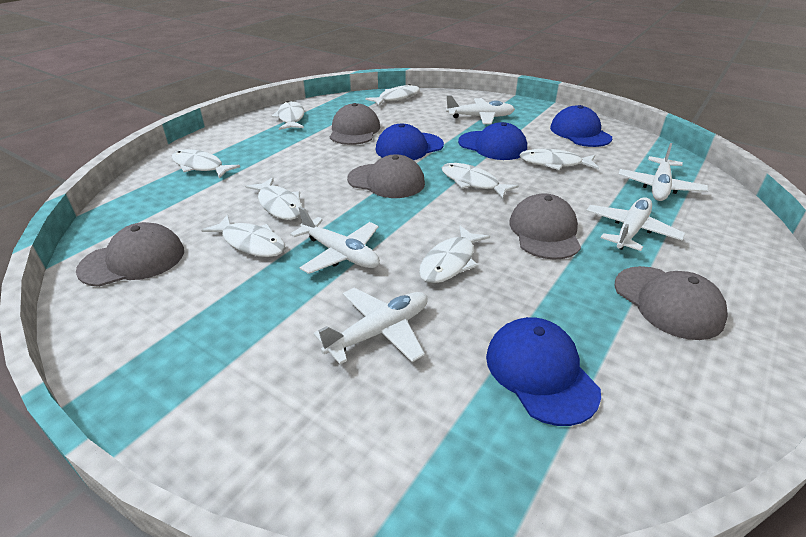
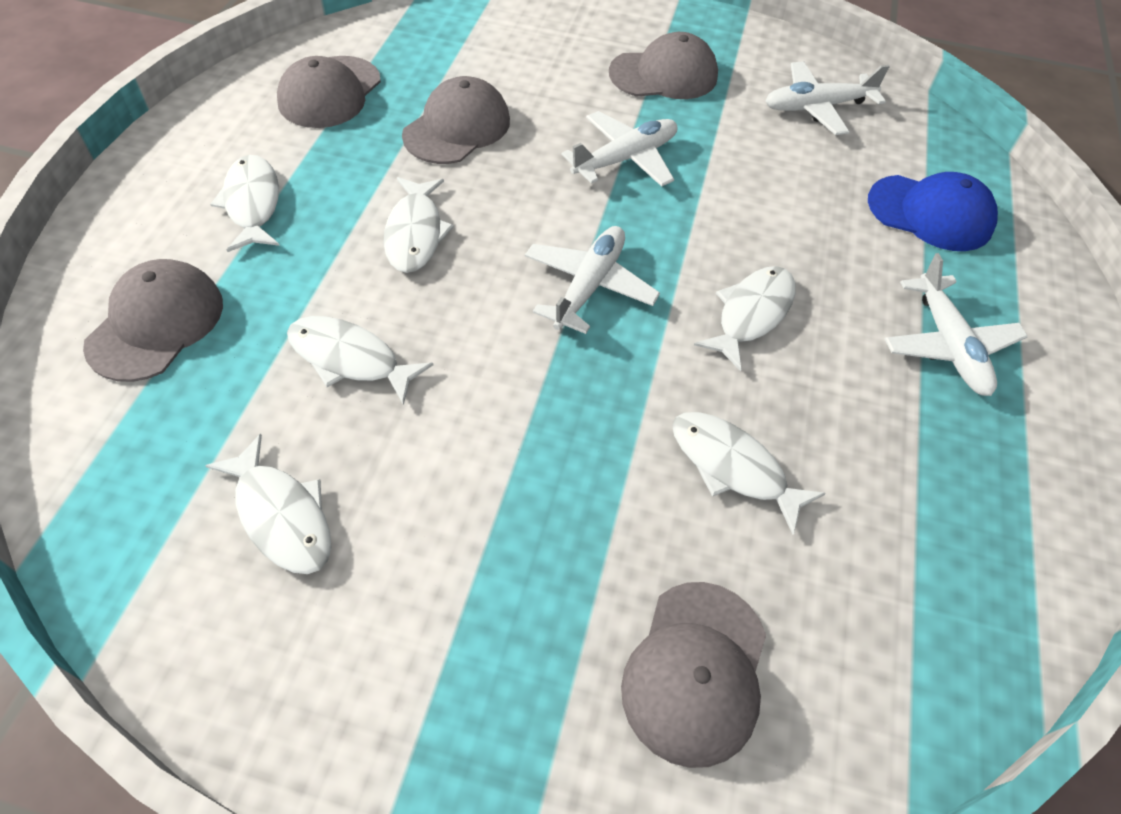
blue cap: 4 -> 1
white fish: 8 -> 6
white plane: 5 -> 4

